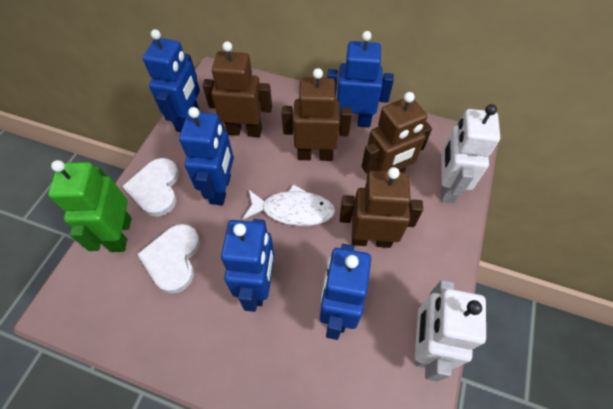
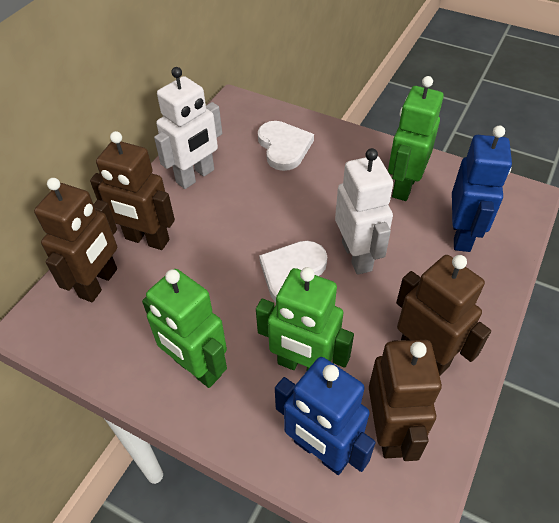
blue robot: 5 -> 2
green robot: 1 -> 3
white fish: 1 -> 0

